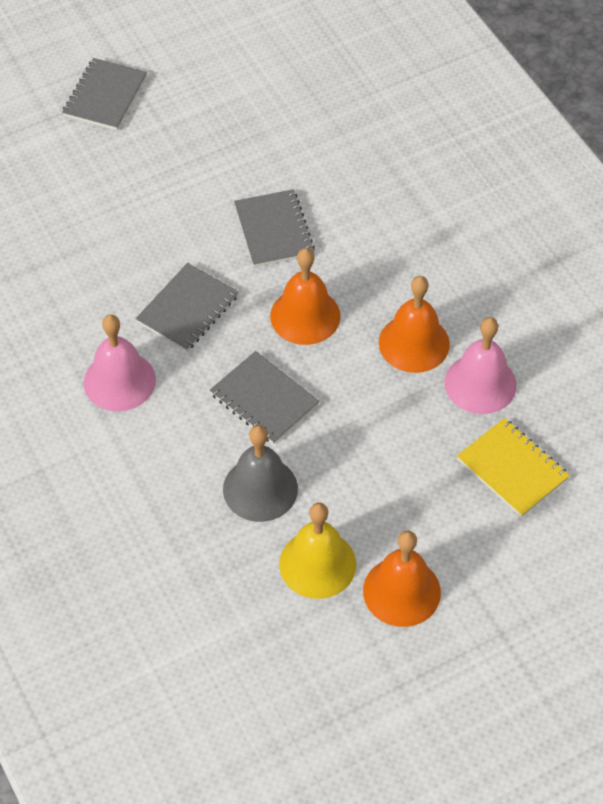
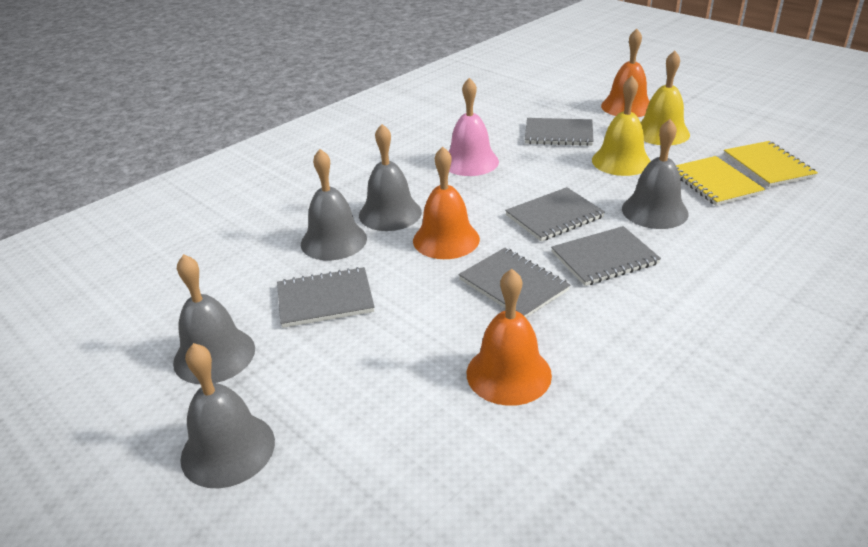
grey bell: 1 -> 5
grey notebook: 4 -> 5
pink bell: 2 -> 1
yellow bell: 1 -> 2
yellow notebook: 1 -> 2

